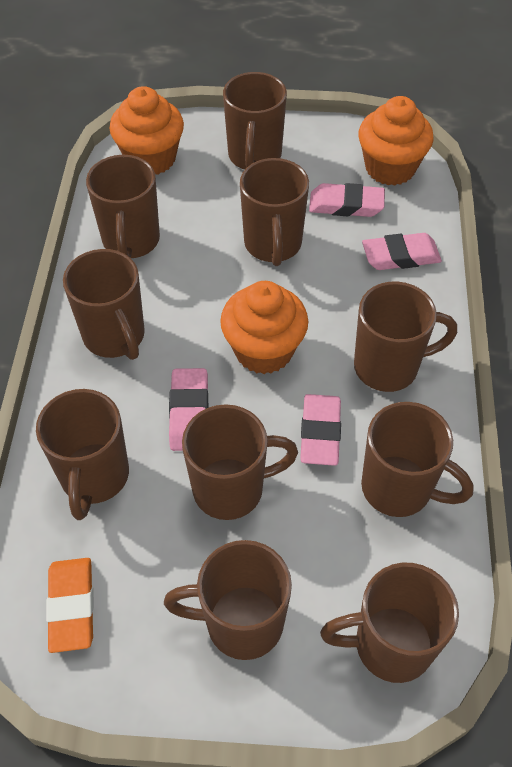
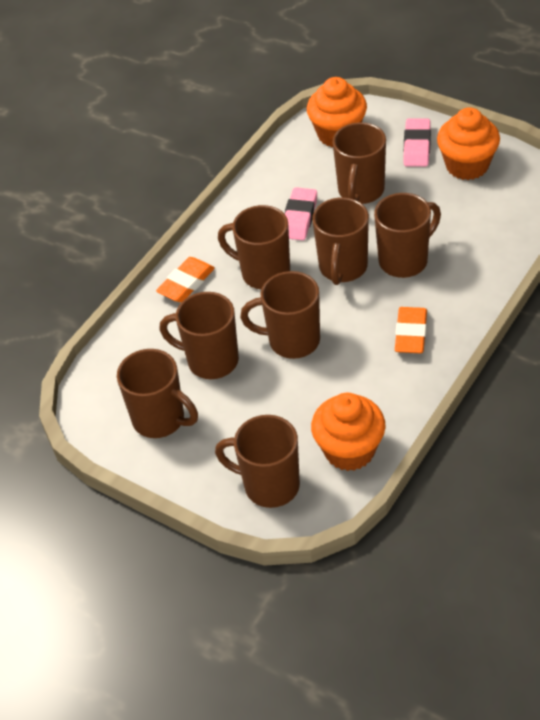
brown mug: 10 -> 8
orange eraser: 1 -> 2
pink eraser: 4 -> 2

